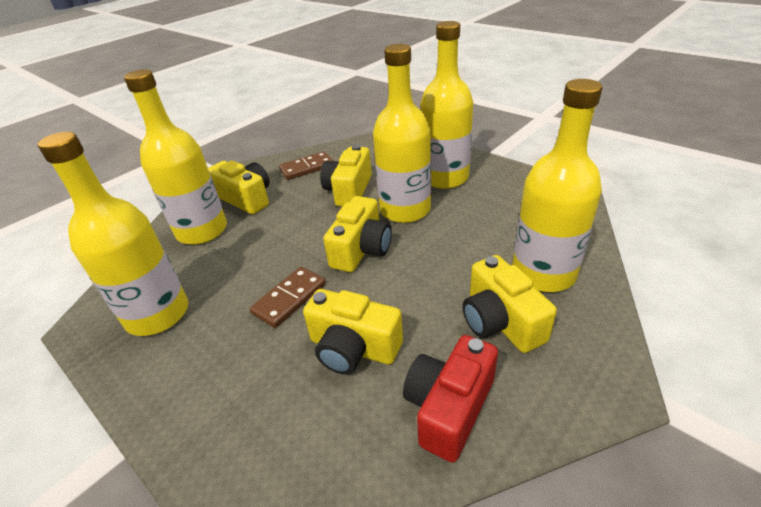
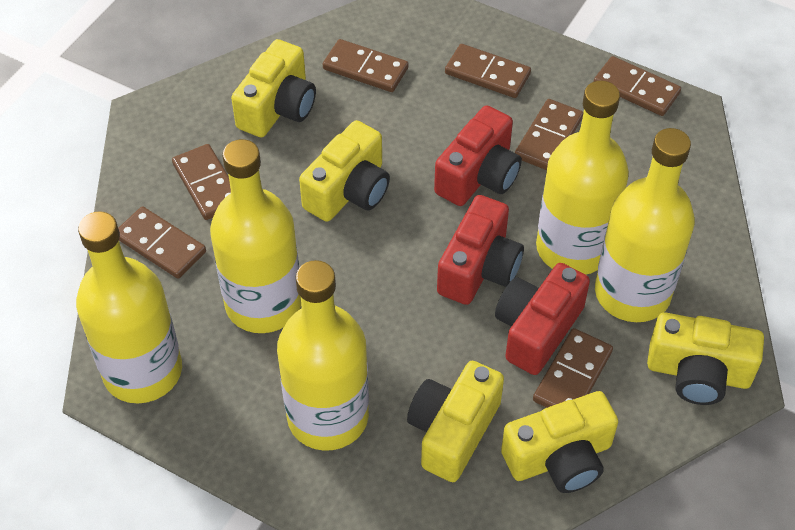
brown domino: 2 -> 7
red camera: 1 -> 3

